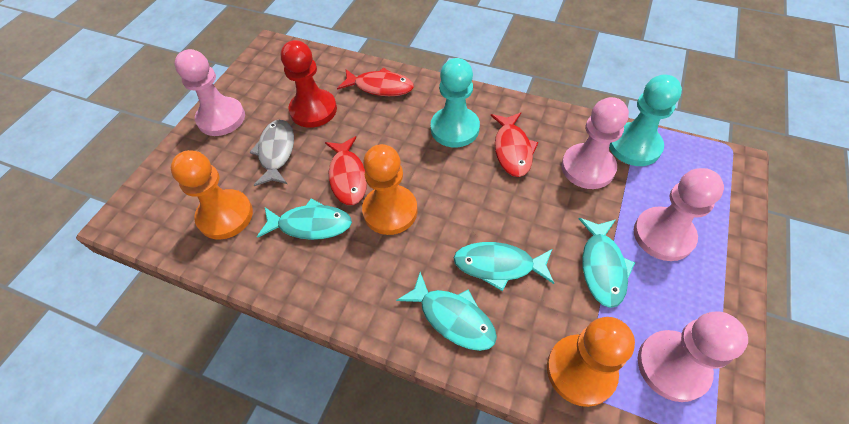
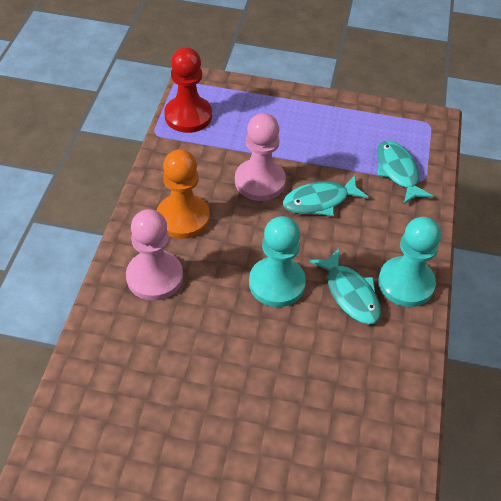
grey fish: 1 -> 0
orange pawn: 3 -> 1
pink pawn: 4 -> 2
red fish: 3 -> 0
turquoise fish: 4 -> 3

